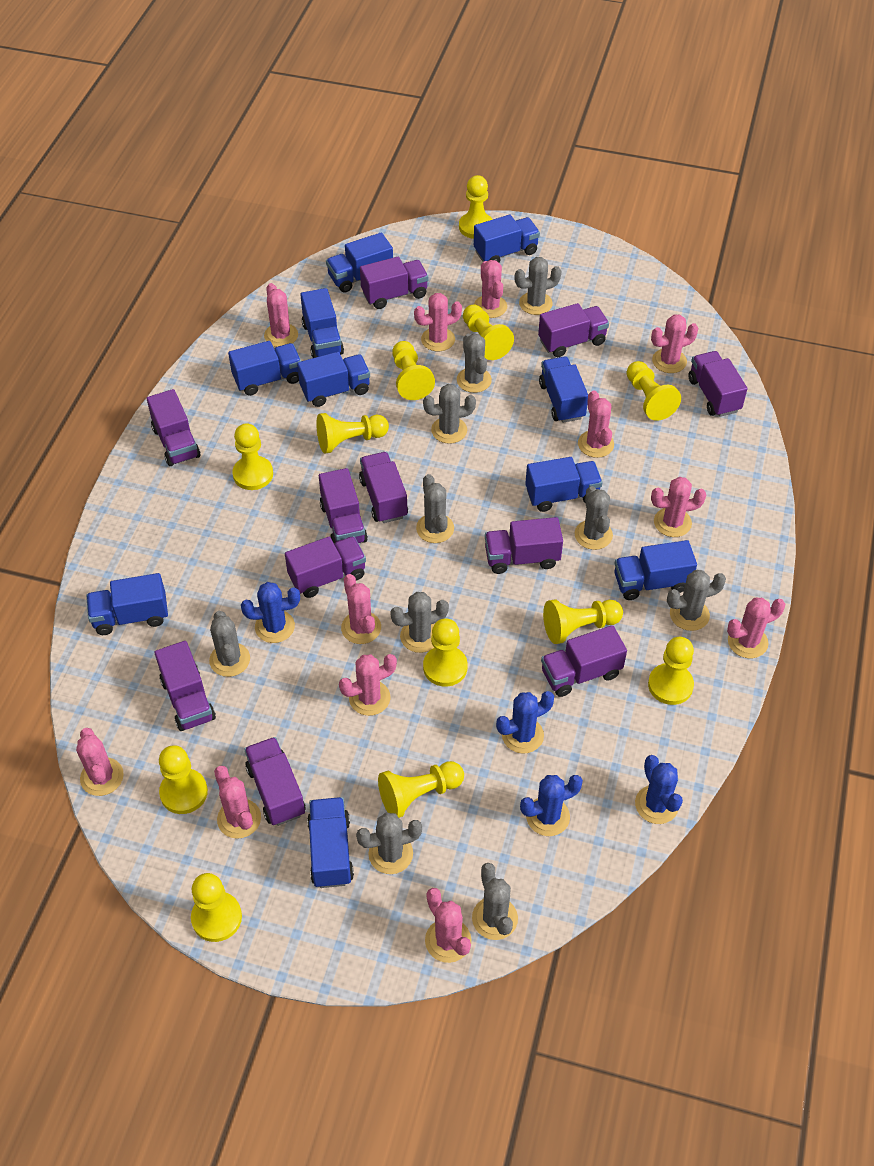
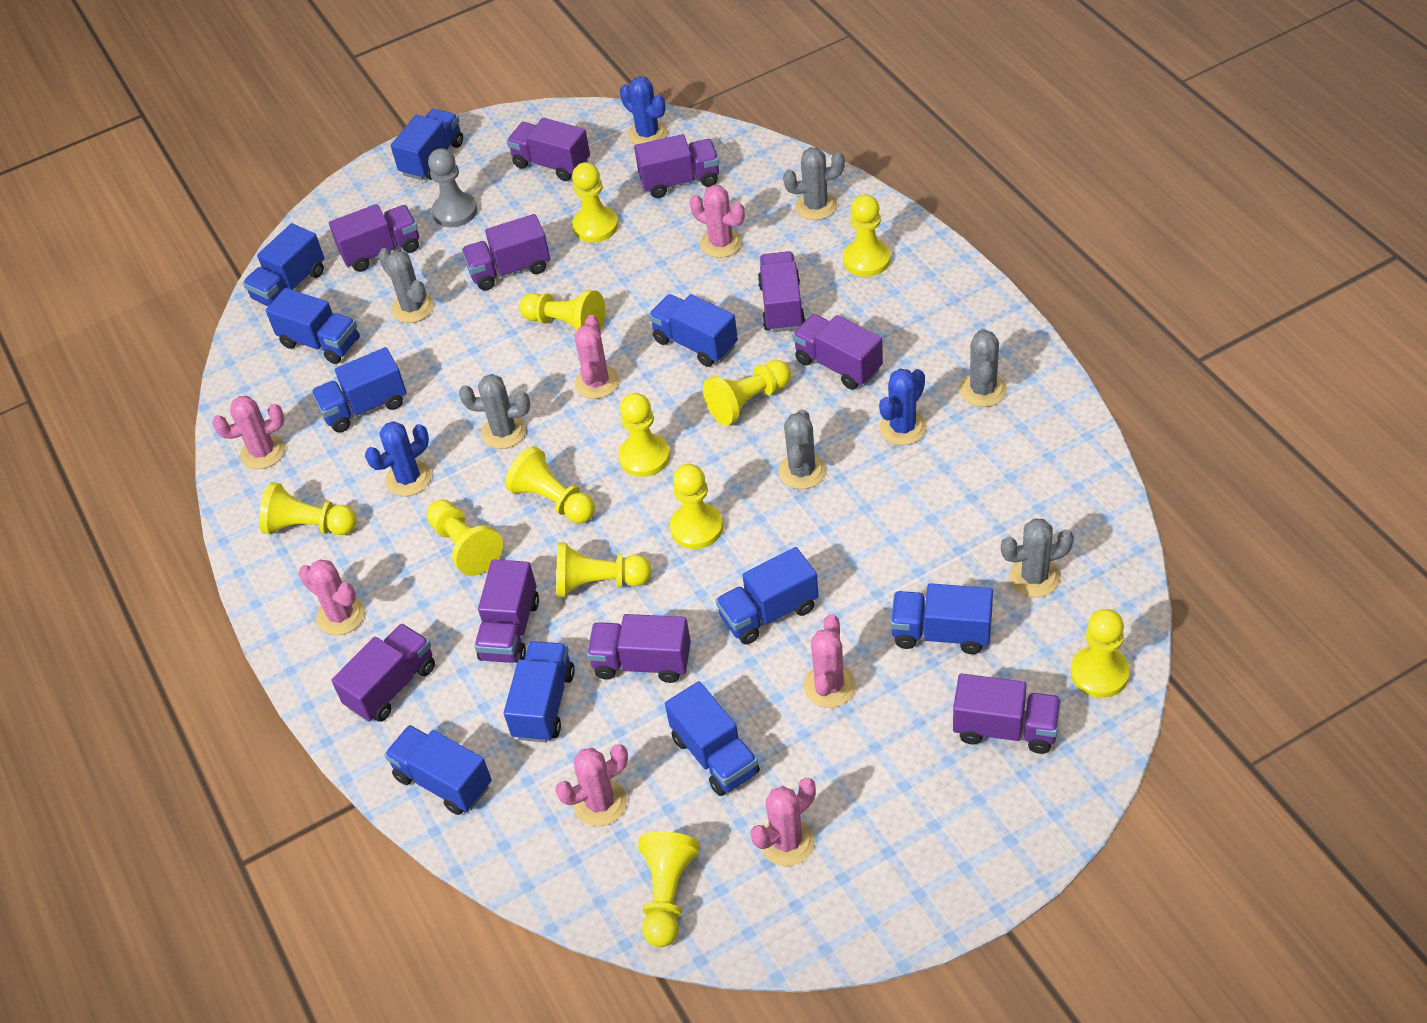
blue cactus: 4 -> 3
grey cactus: 10 -> 6
grey pawn: 0 -> 1
pink cactus: 12 -> 7
purple truck: 11 -> 10

